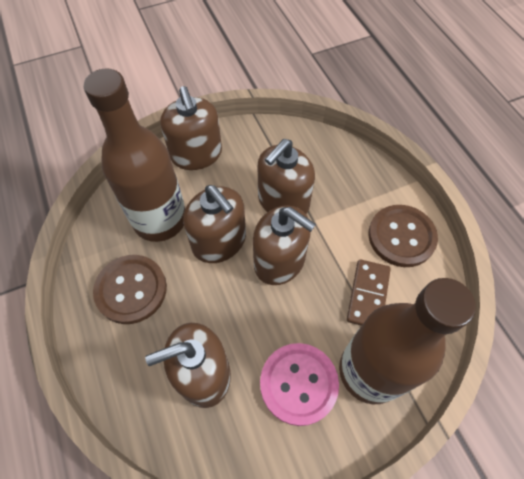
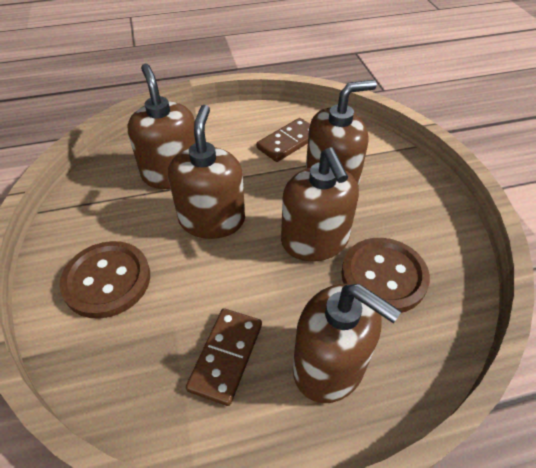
brown bottle: 2 -> 0
brown domino: 1 -> 2
pink button: 1 -> 0

